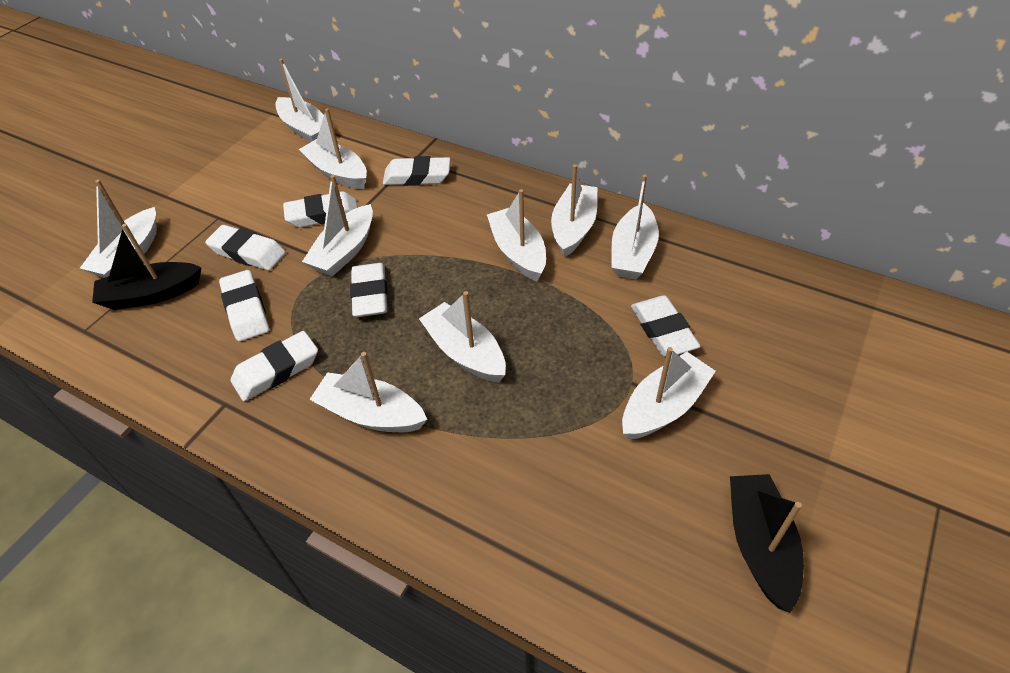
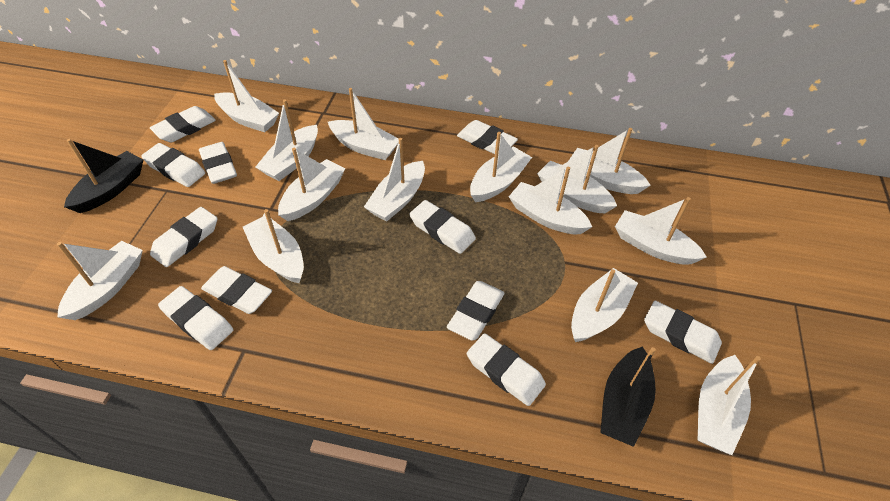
white boat: 10 -> 14
white eraser: 7 -> 11

